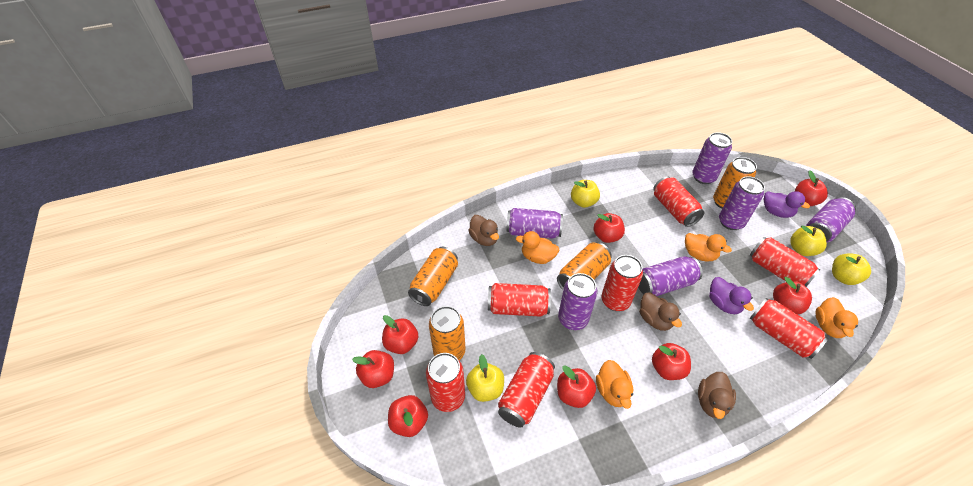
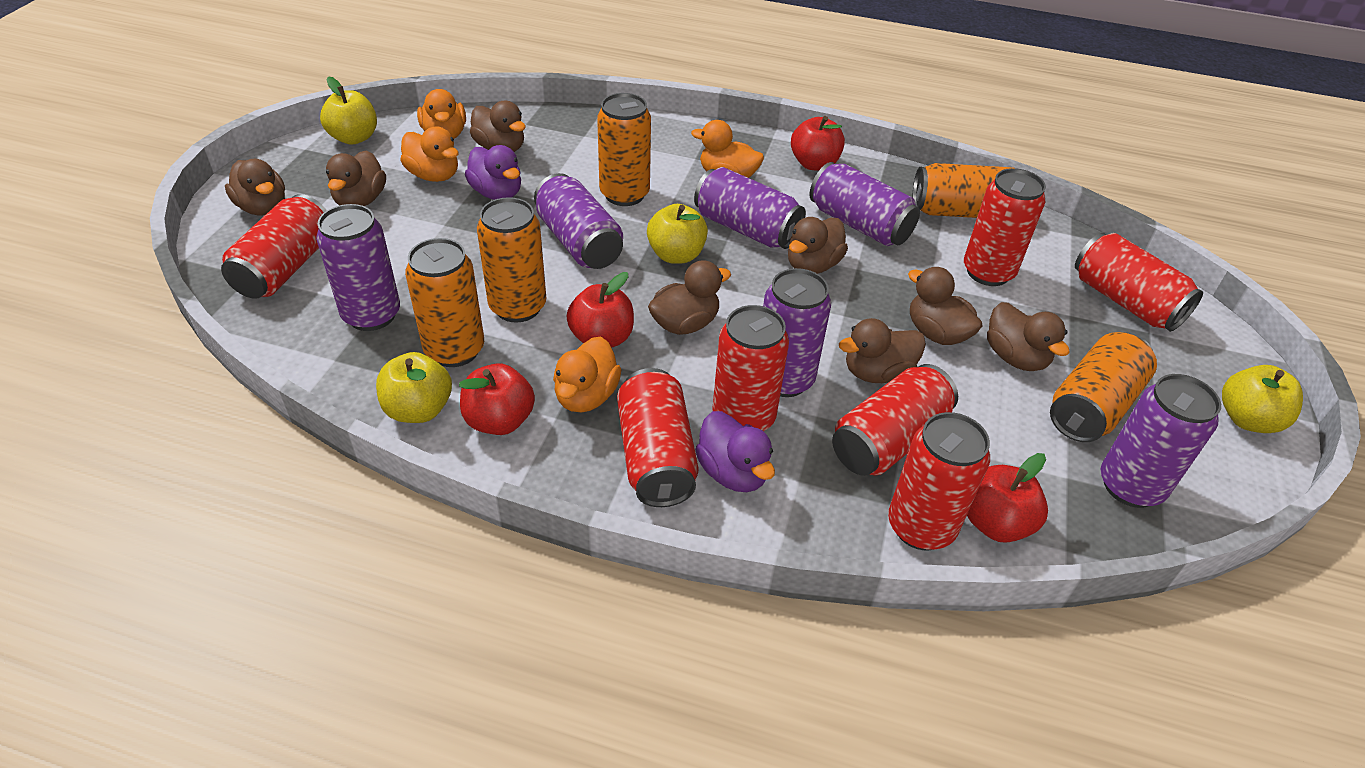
brown duck: 3 -> 8
orange can: 4 -> 5
red apple: 8 -> 4

